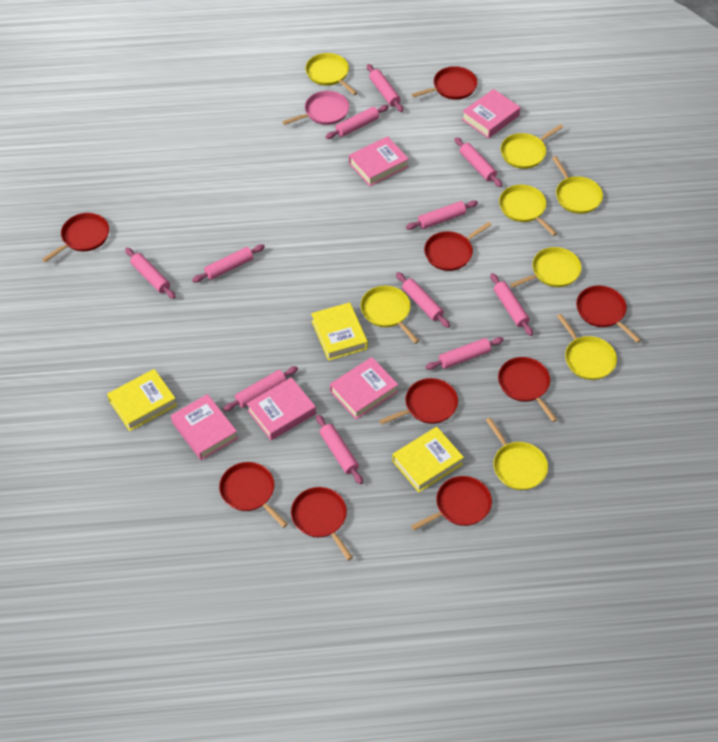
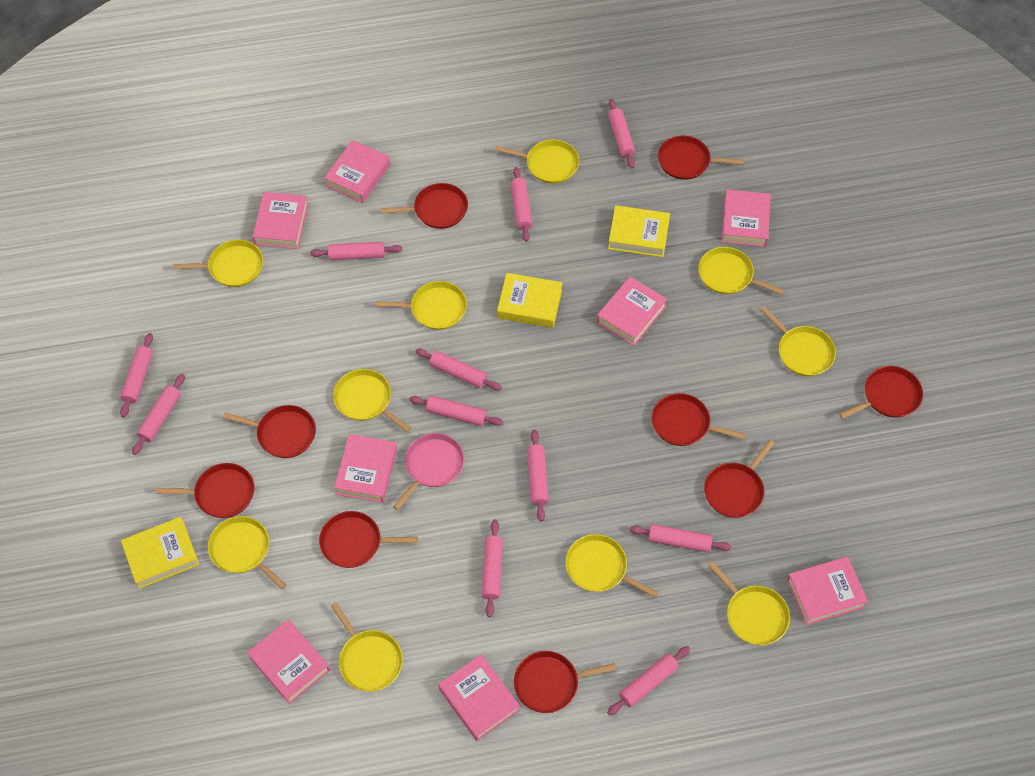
pink book: 5 -> 8
yellow pan: 8 -> 10

